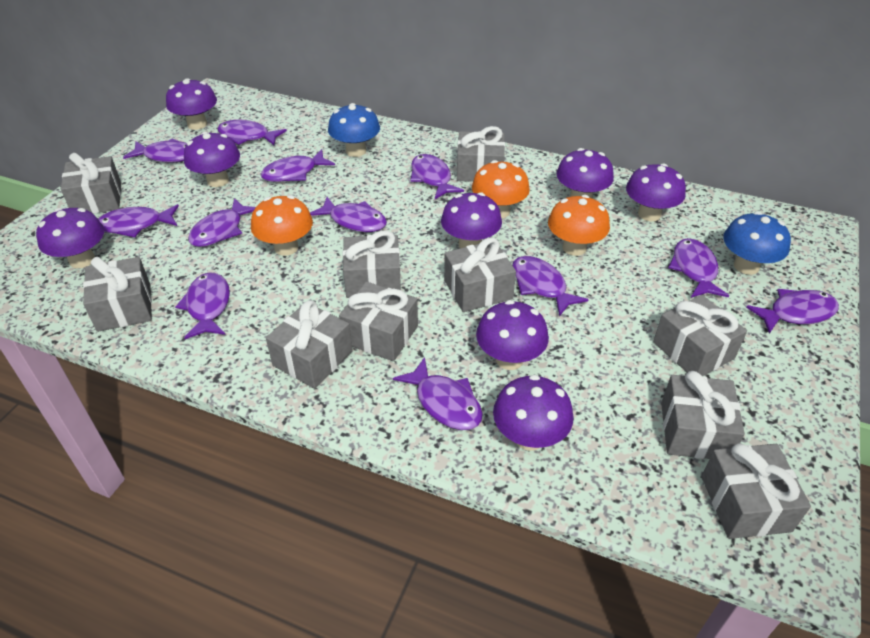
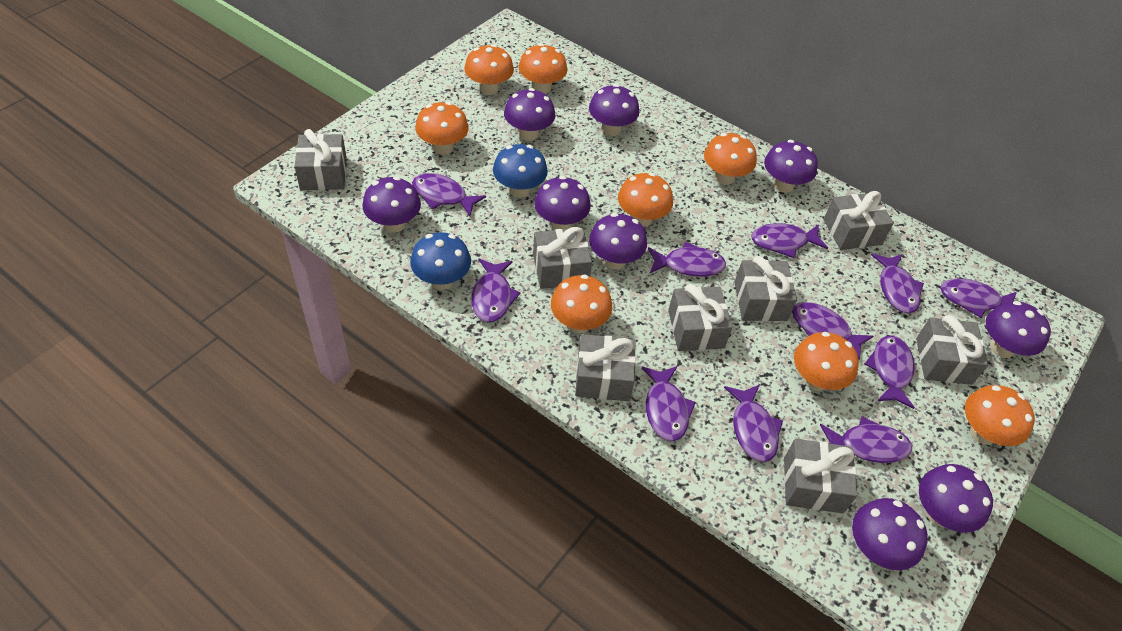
grey gift: 10 -> 8
orange mushroom: 3 -> 8
purple fish: 12 -> 11
purple mushroom: 8 -> 9

